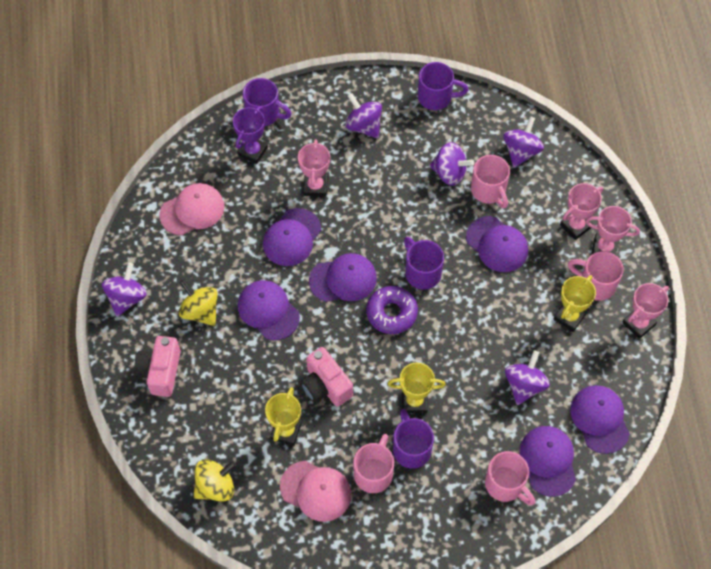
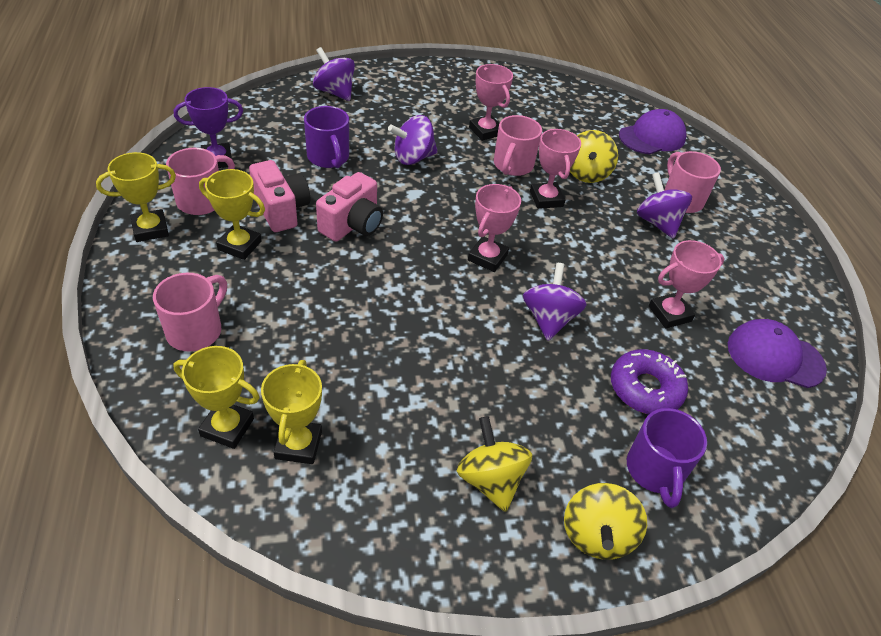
pink cap: 2 -> 0
purple cap: 6 -> 2
purple mug: 4 -> 2
purple spinning top: 5 -> 4
yellow spinning top: 2 -> 3
yellow trophy: 3 -> 4

